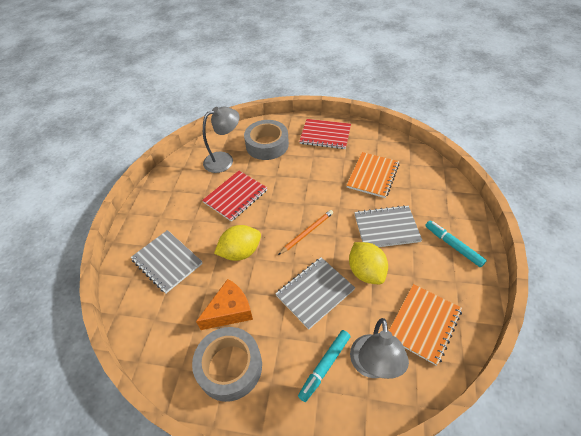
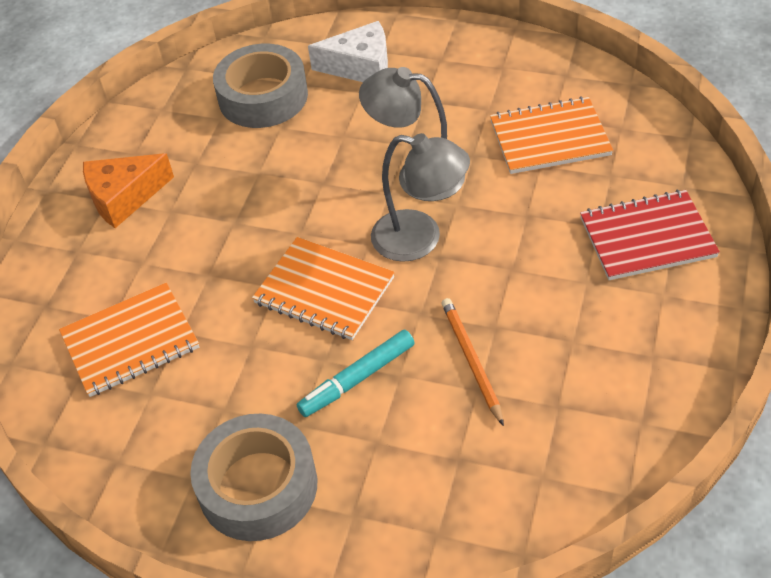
grey notebook: 3 -> 0
orange notebook: 2 -> 3
red notebook: 2 -> 1
turquoise marker: 2 -> 1
white cheese: 0 -> 1
yellow lemon: 2 -> 0

